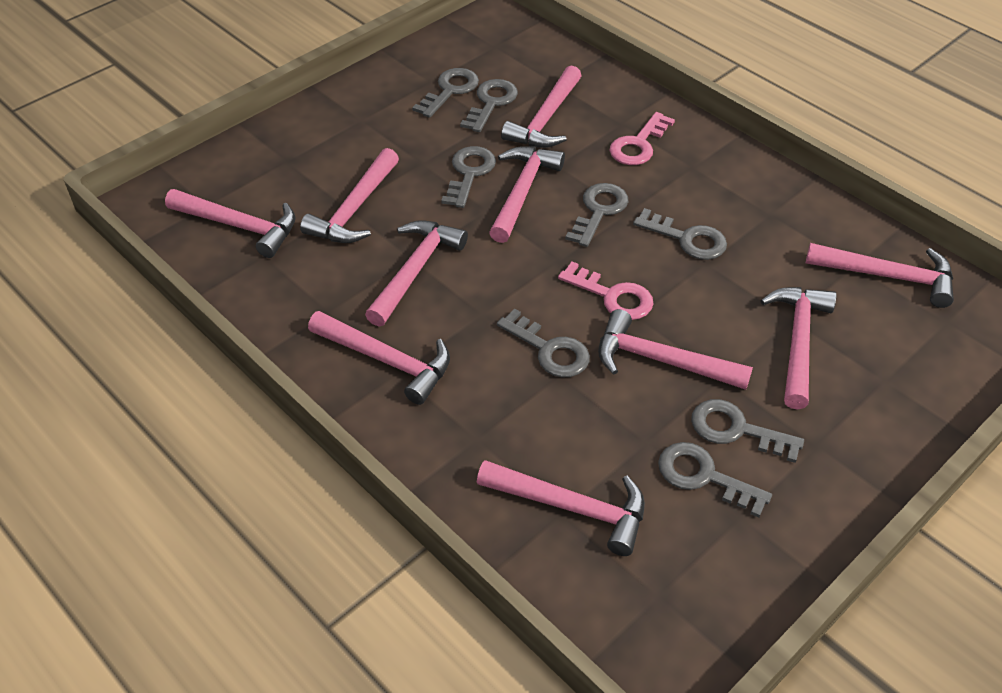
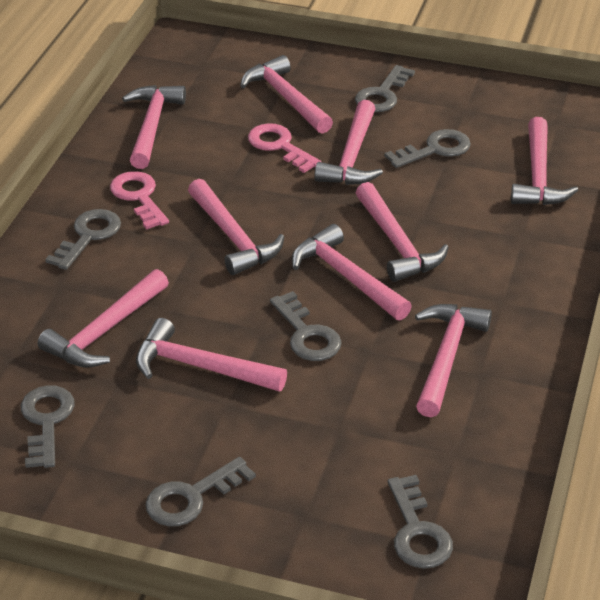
grey key: 8 -> 7

